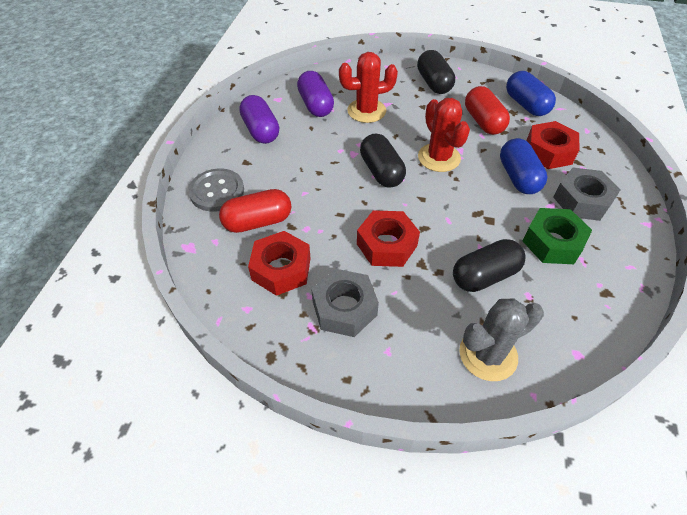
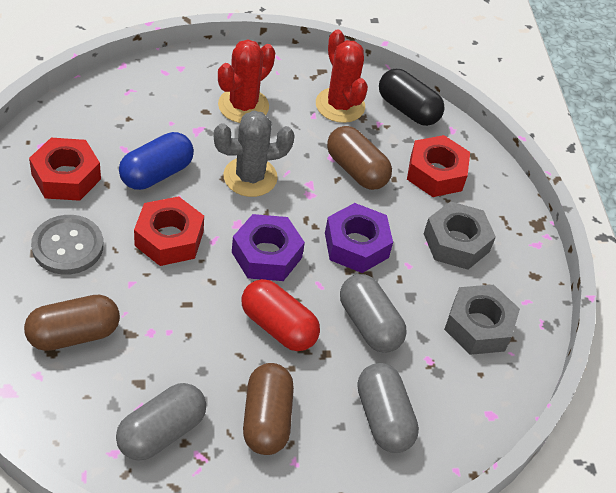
black capsule: 3 -> 1
blue capsule: 2 -> 1
brown capsule: 0 -> 3
green nut: 1 -> 0
grey capsule: 0 -> 3
purple capsule: 2 -> 0
purple nut: 0 -> 2
red capsule: 2 -> 1

